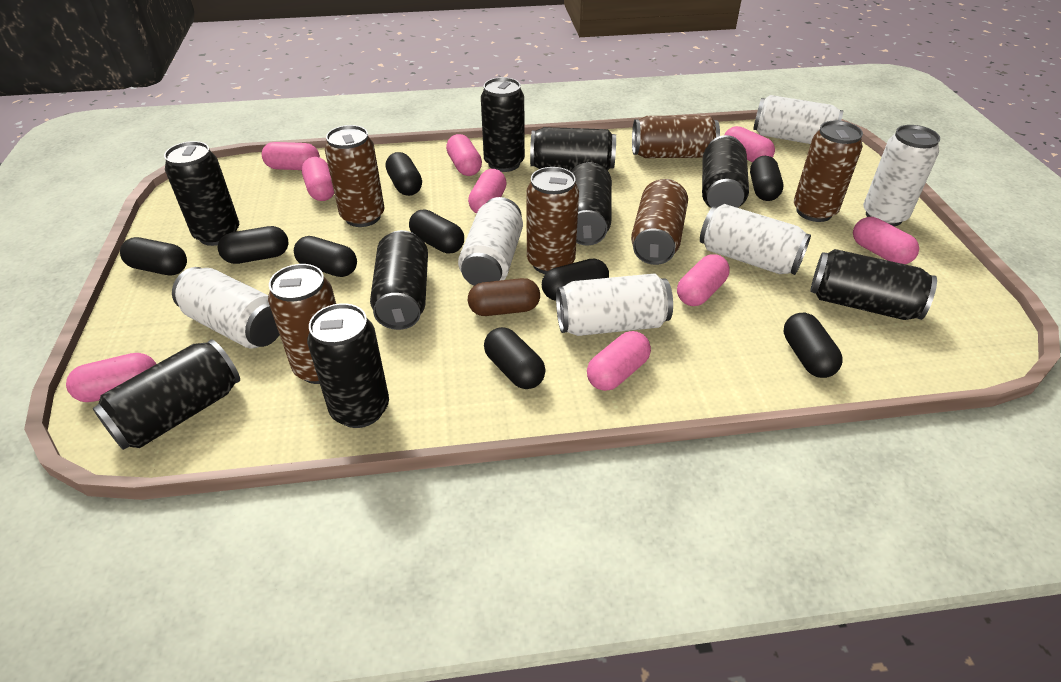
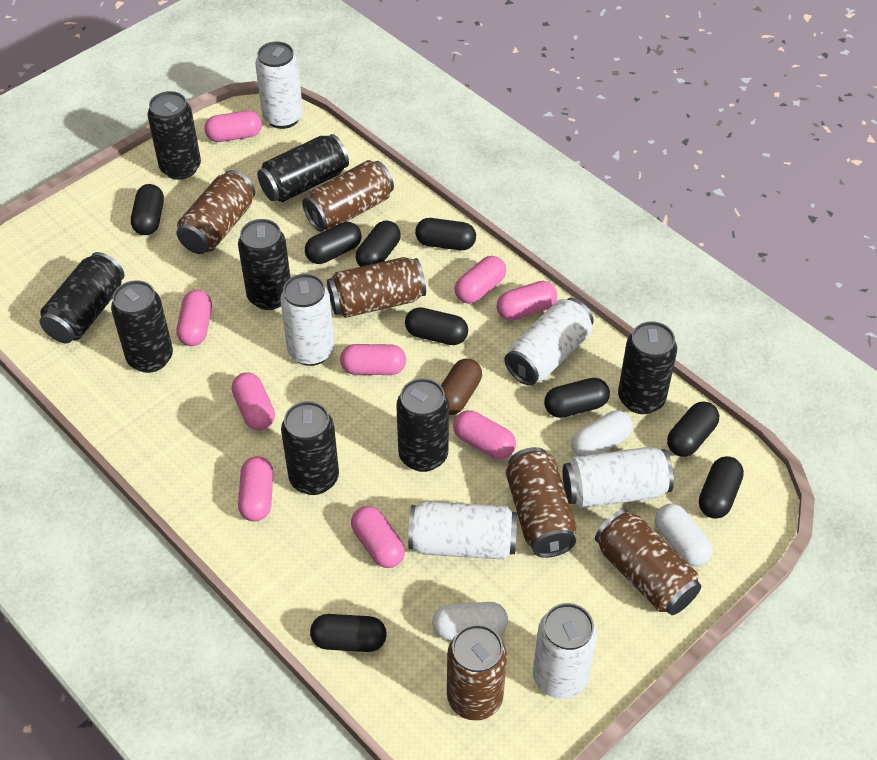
black can: 9 -> 8
white capsule: 0 -> 3

